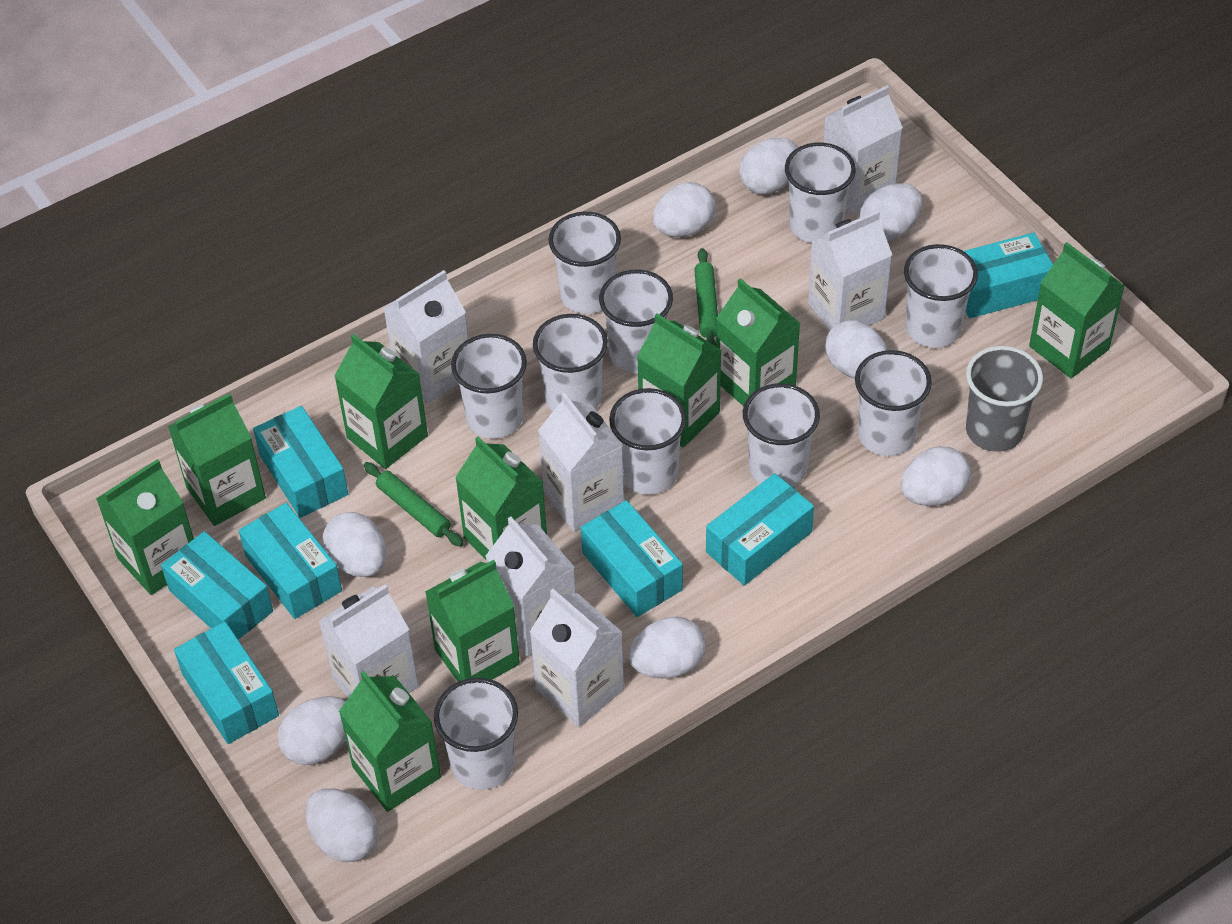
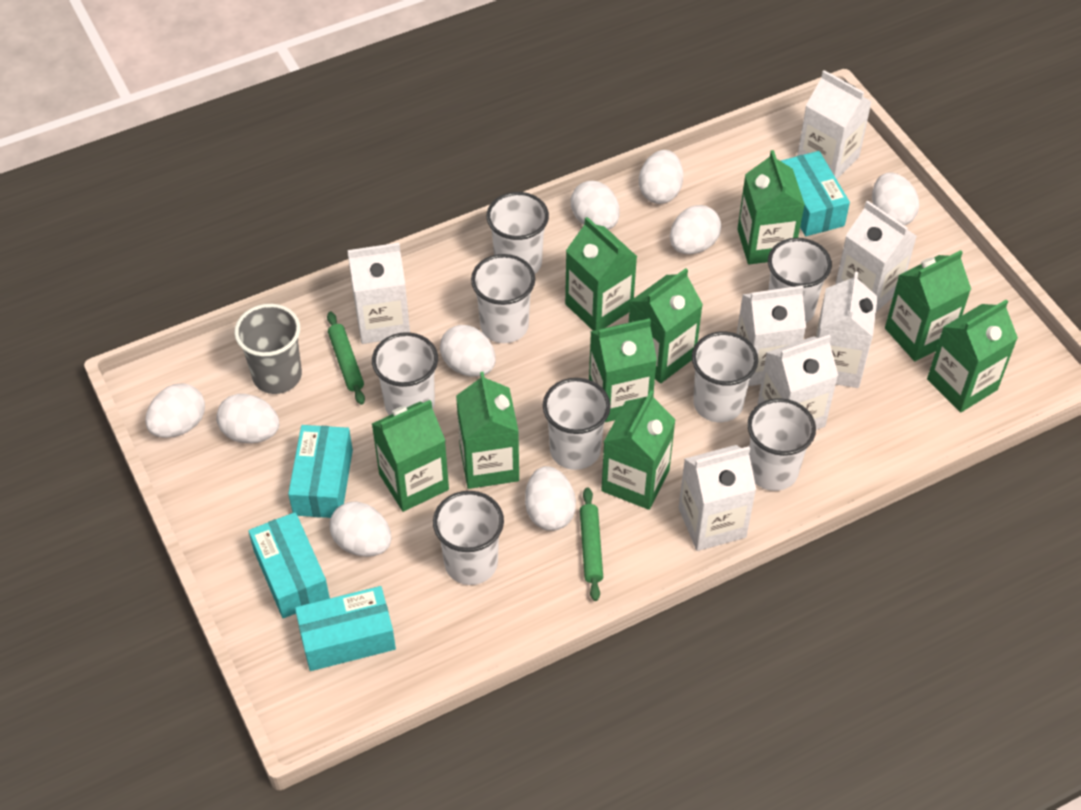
turquoise box: 7 -> 4
white cup: 10 -> 8

